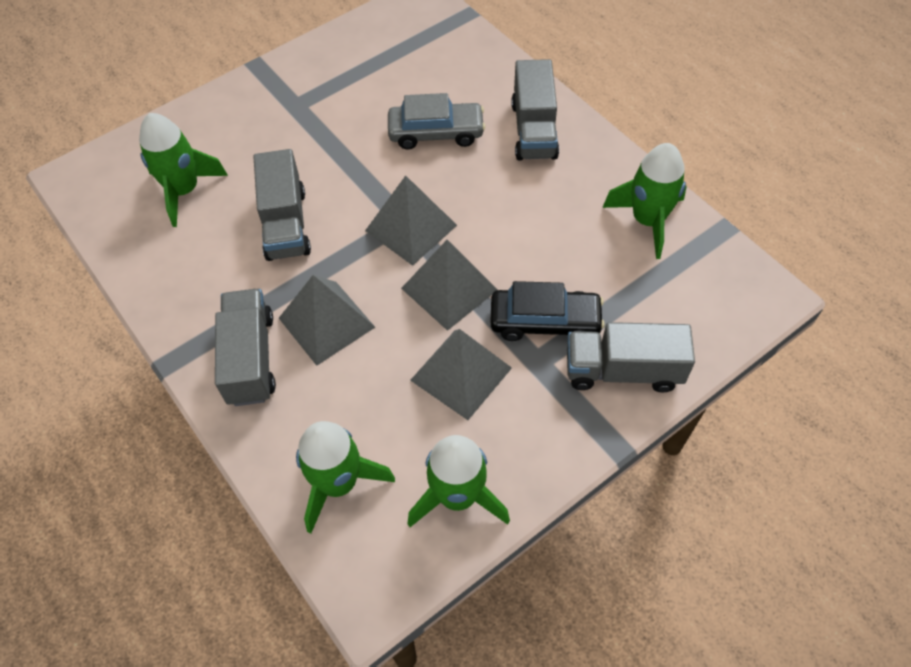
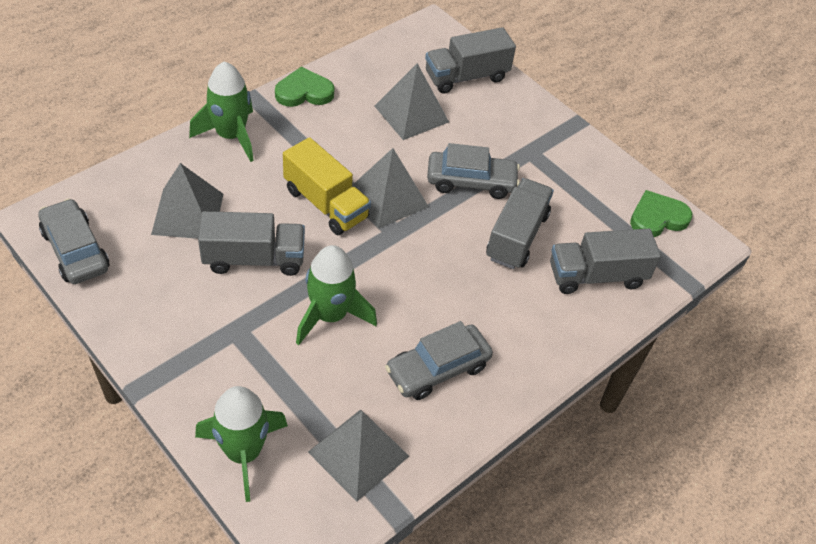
black car: 1 -> 0
green heart: 0 -> 2
green rocket: 4 -> 3
grey car: 1 -> 3
yellow truck: 0 -> 1

